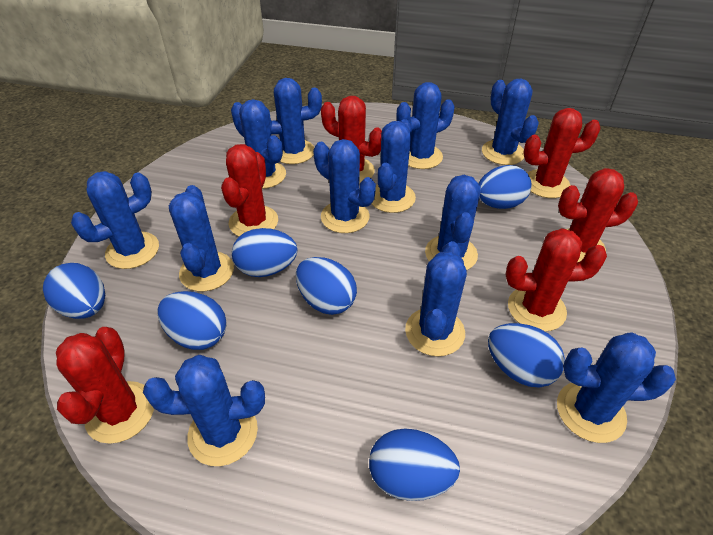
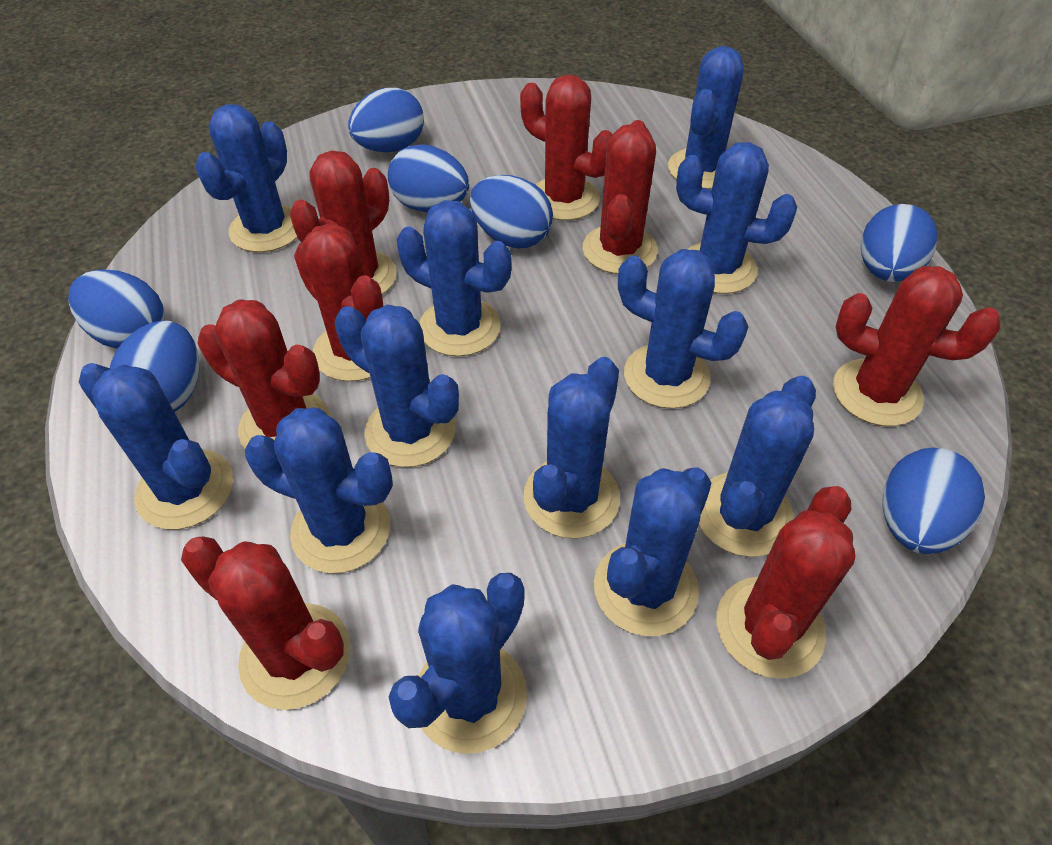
red cactus: 6 -> 8

